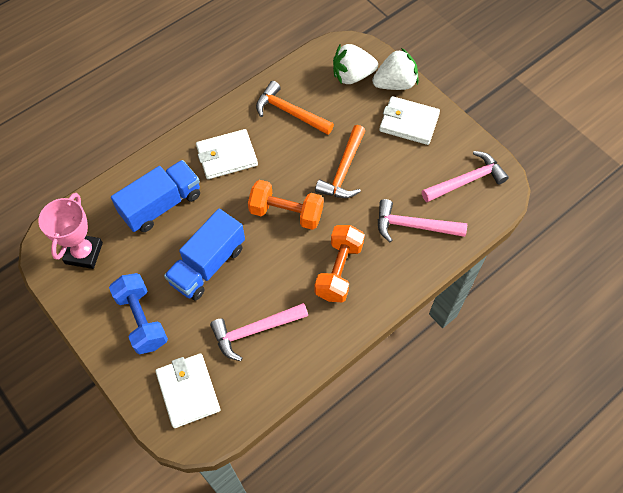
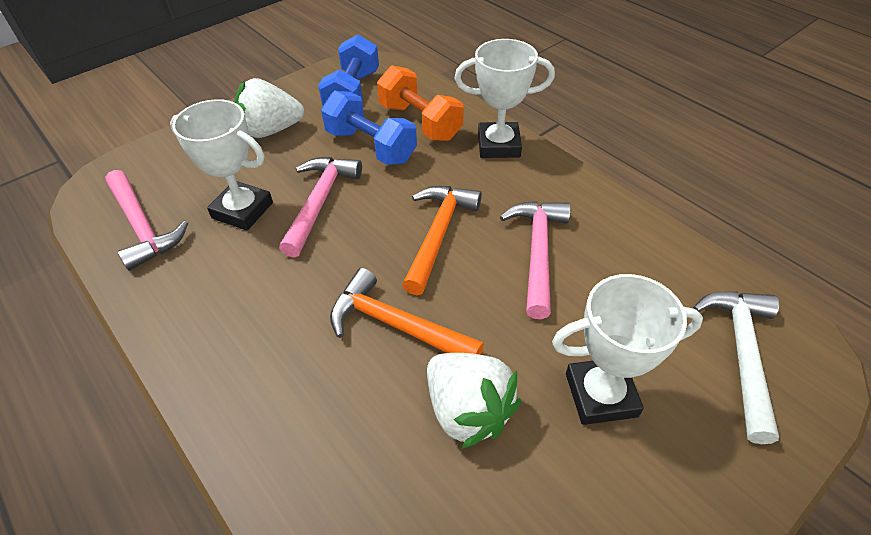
blue dumbbell: 1 -> 2
blue truck: 2 -> 0
orange dumbbell: 2 -> 1
pink trophy: 1 -> 0
white hammer: 0 -> 1
white trophy: 0 -> 3
white wallet: 3 -> 0

